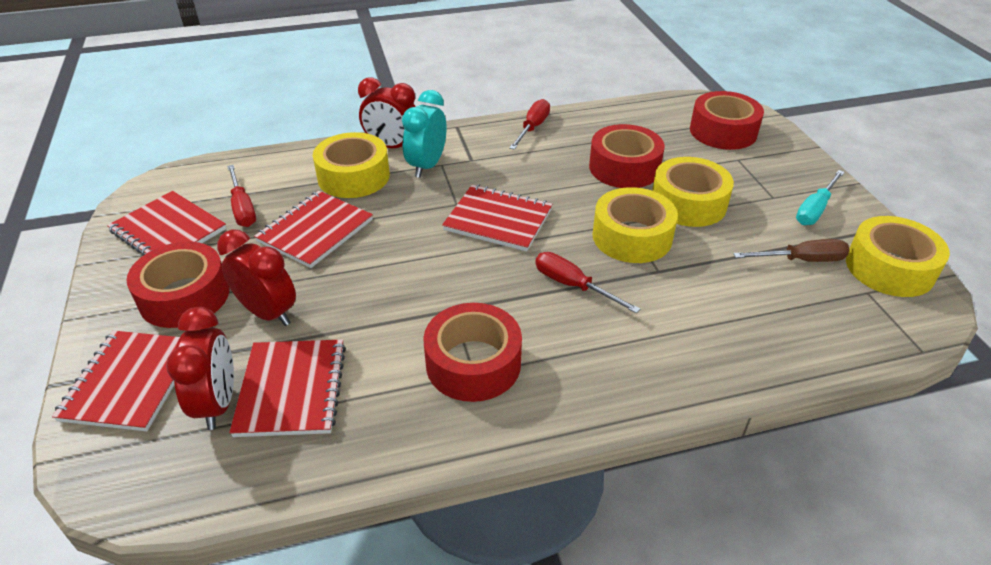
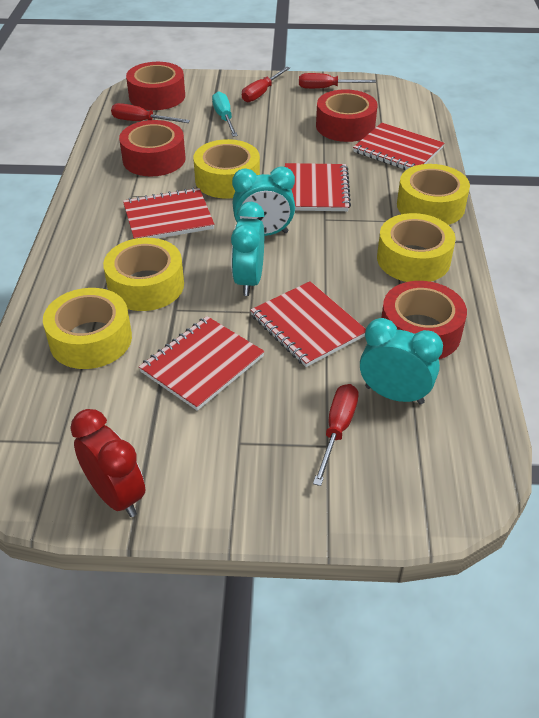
brown screwdriver: 1 -> 0
red clock: 3 -> 1
red screwdriver: 3 -> 4
turquoise clock: 1 -> 3
yellow tape: 4 -> 5

